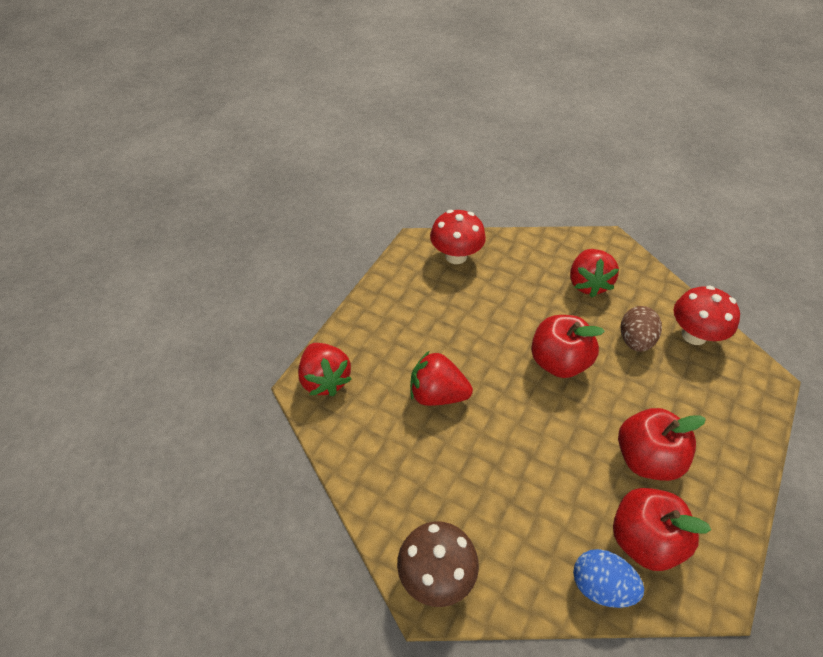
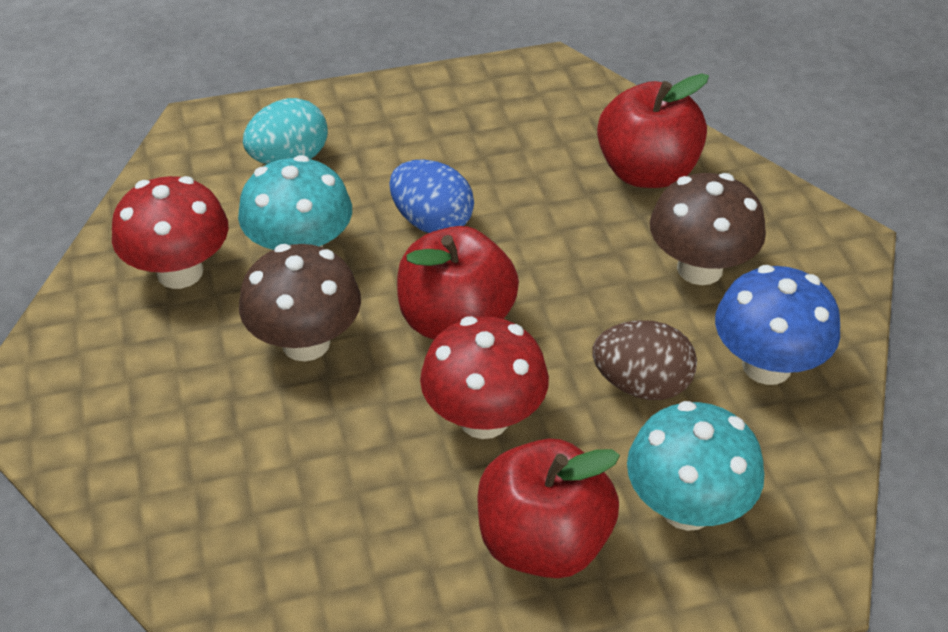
blue mushroom: 0 -> 1
brown mushroom: 1 -> 2
red strawberry: 3 -> 0
turquoise egg: 0 -> 1
turquoise mushroom: 0 -> 2

